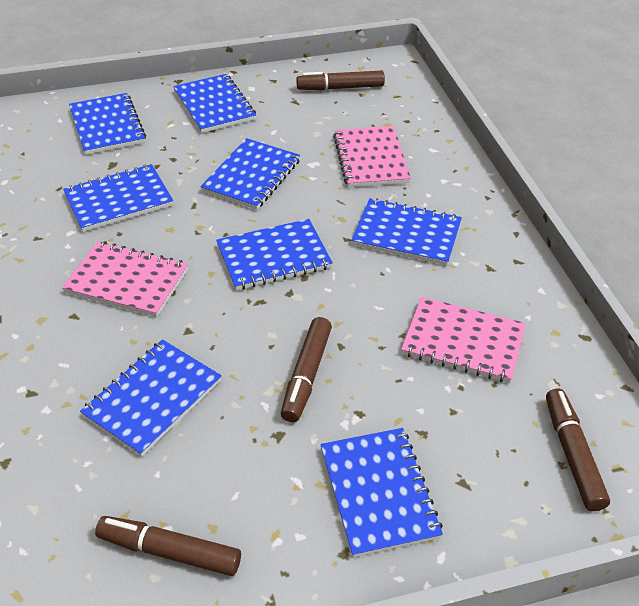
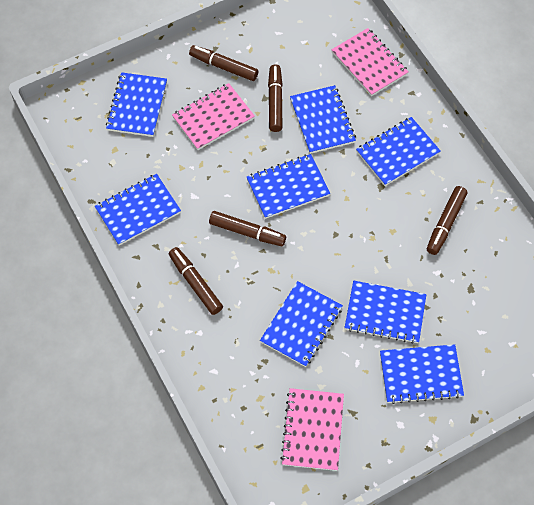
brown marker: 4 -> 5

